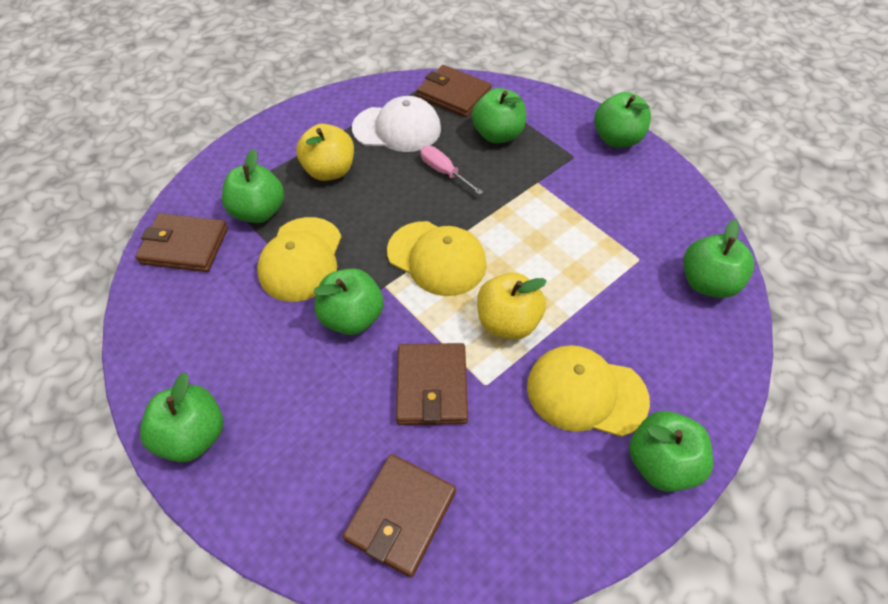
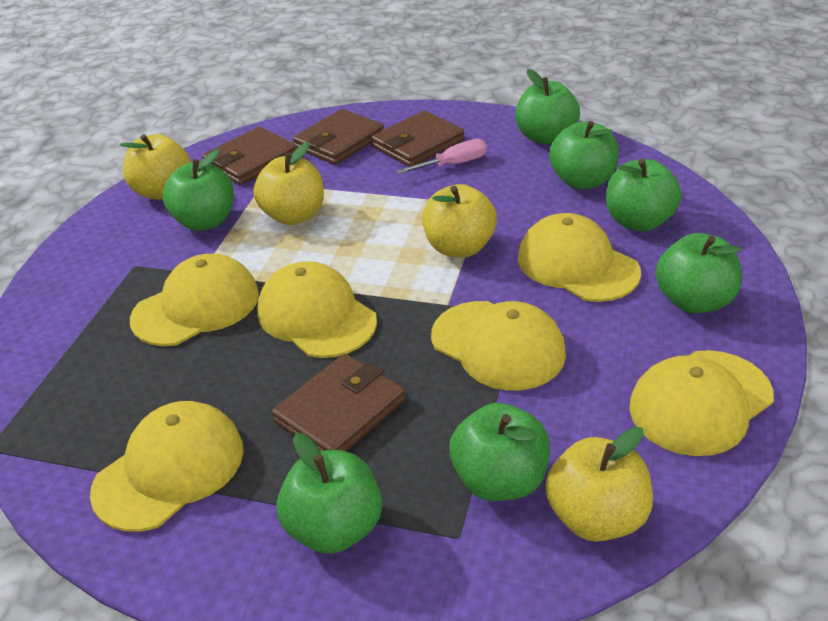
white cap: 1 -> 0
yellow apple: 2 -> 4
yellow cap: 3 -> 6

